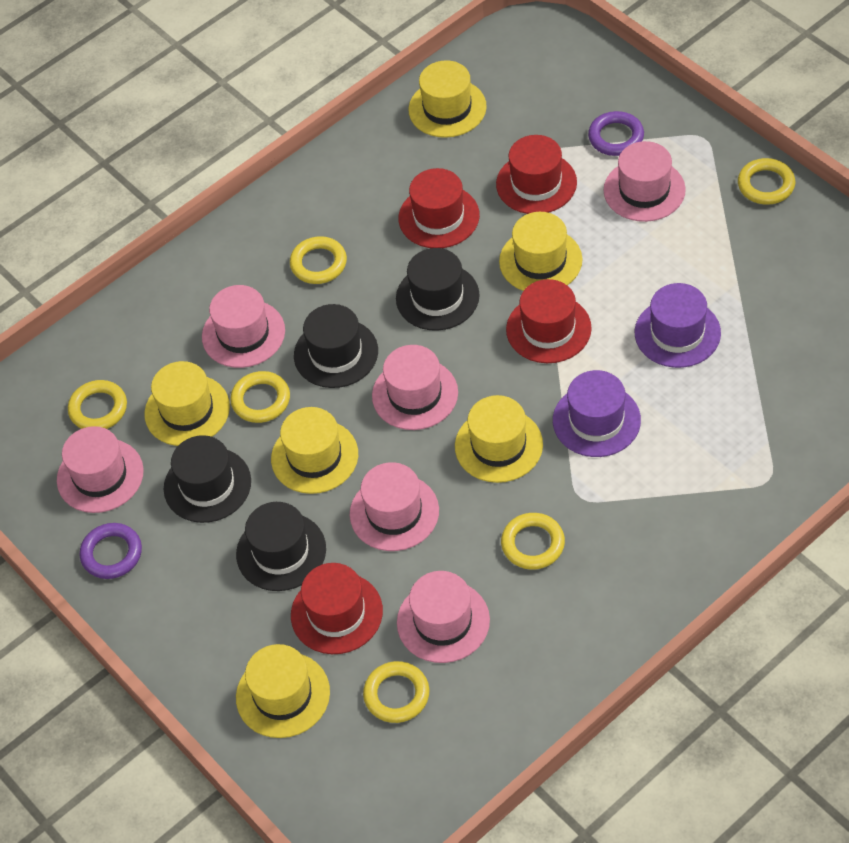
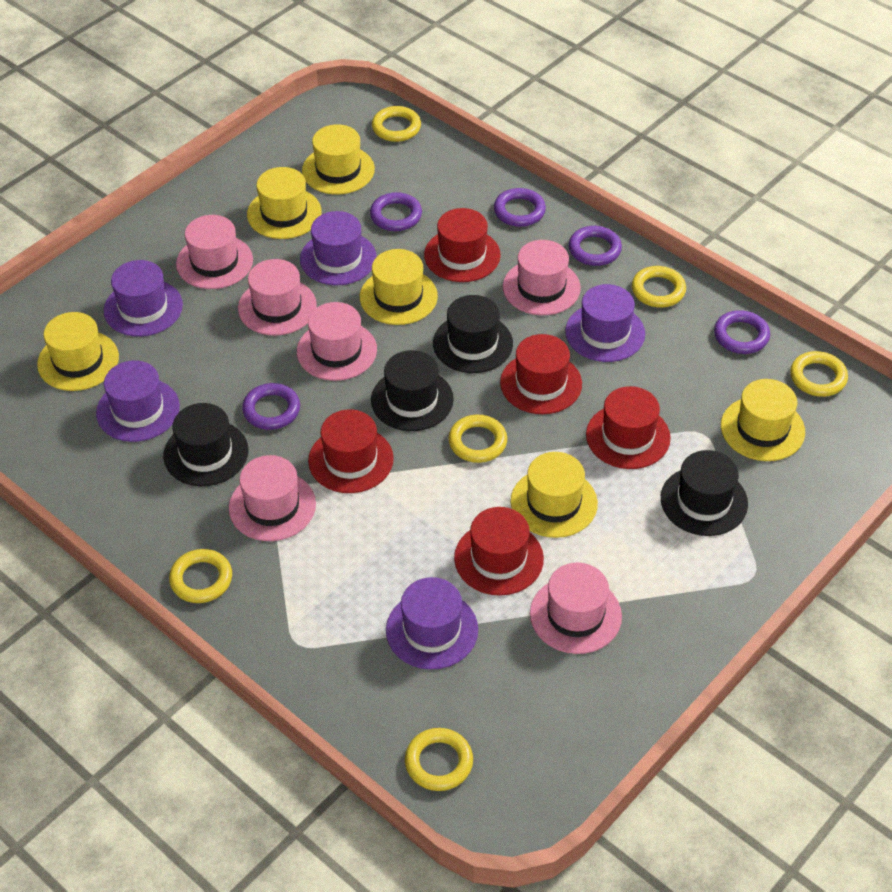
purple hat: 2 -> 5
purple ring: 2 -> 5
red hat: 4 -> 5

